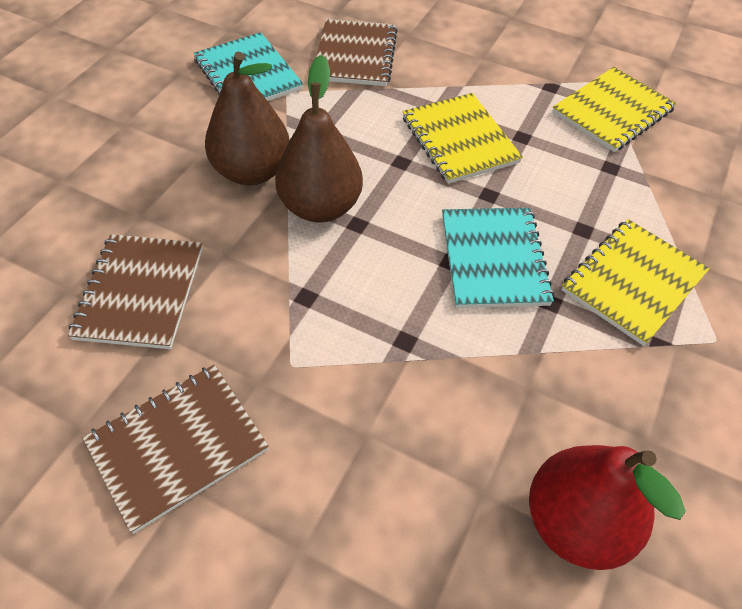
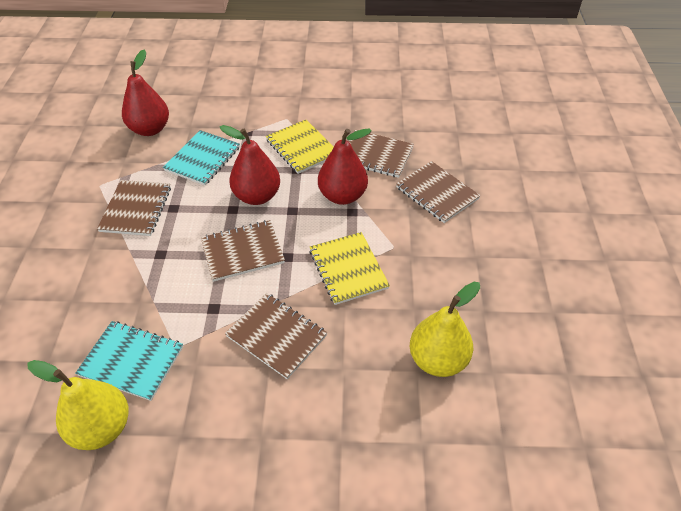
brown notebook: 3 -> 5
brown pear: 2 -> 0
red pear: 1 -> 3
yellow notebook: 3 -> 2
yellow pear: 0 -> 2

